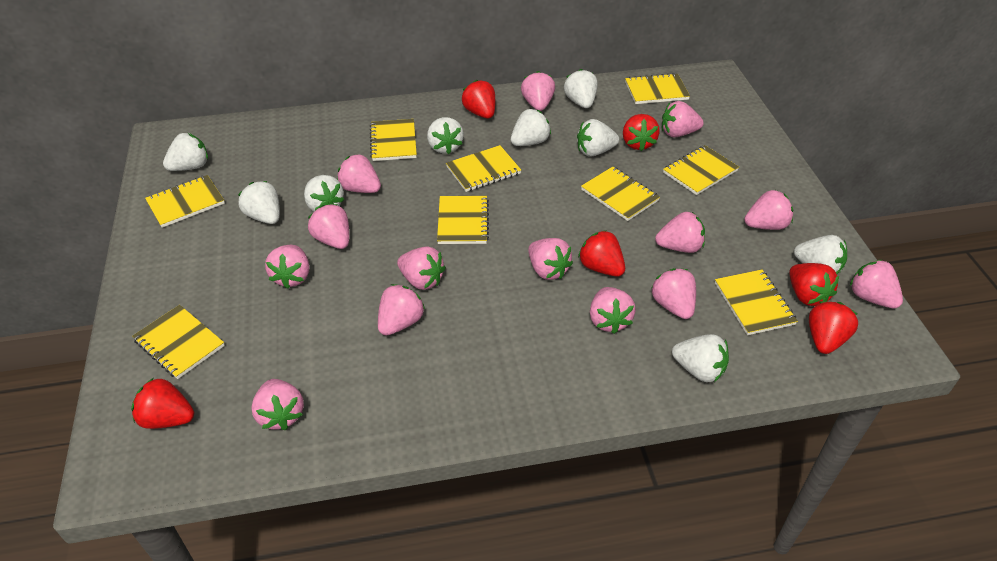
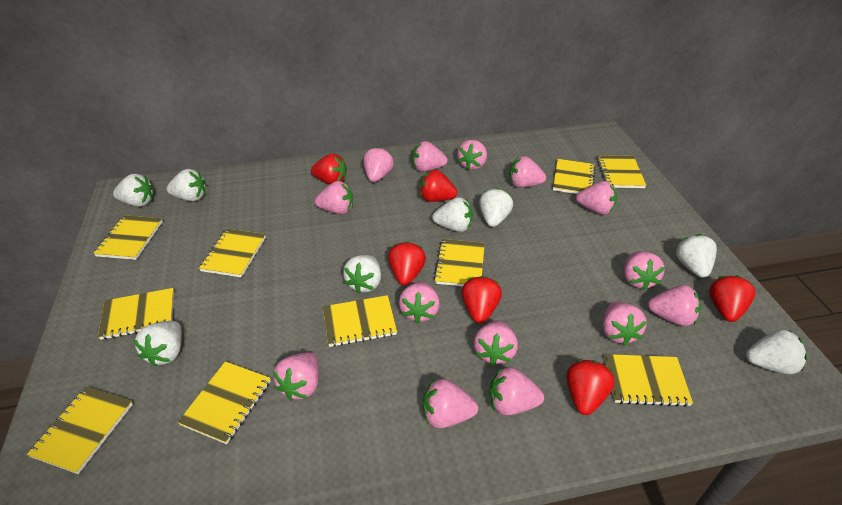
white strawberry: 9 -> 8
yellow notebook: 9 -> 10

